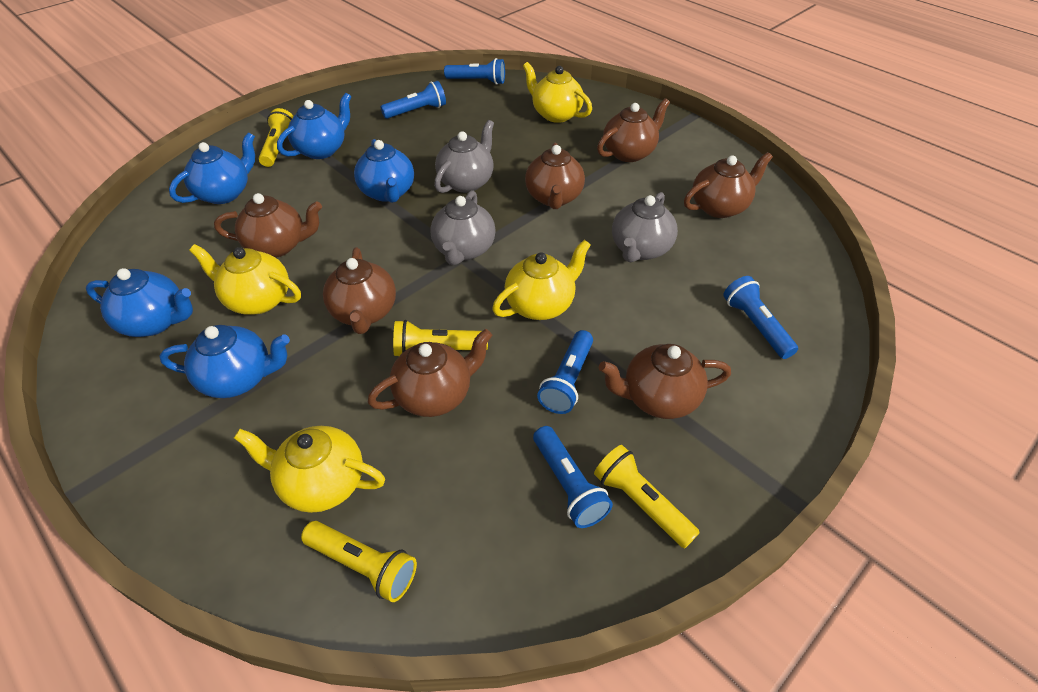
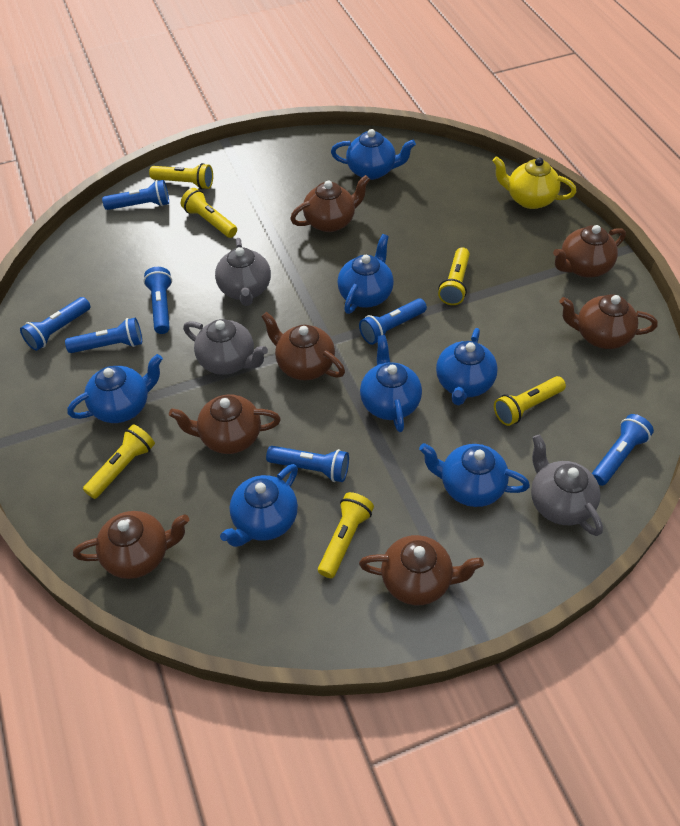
blue flashlight: 5 -> 7
blue teapot: 5 -> 7
yellow flashlight: 4 -> 6
yellow teapot: 4 -> 1

